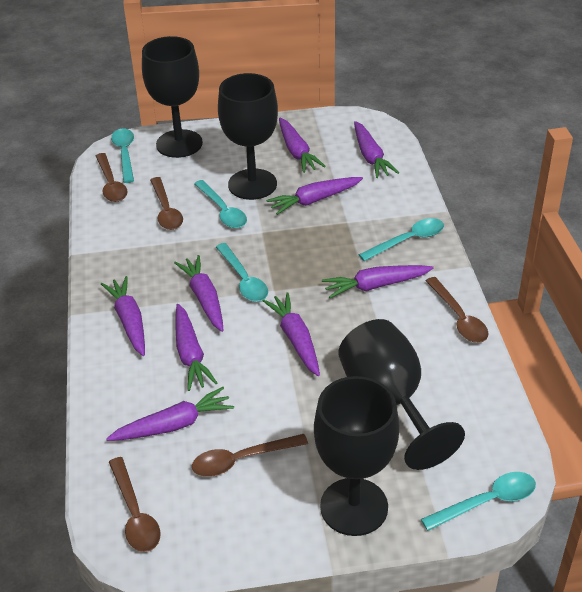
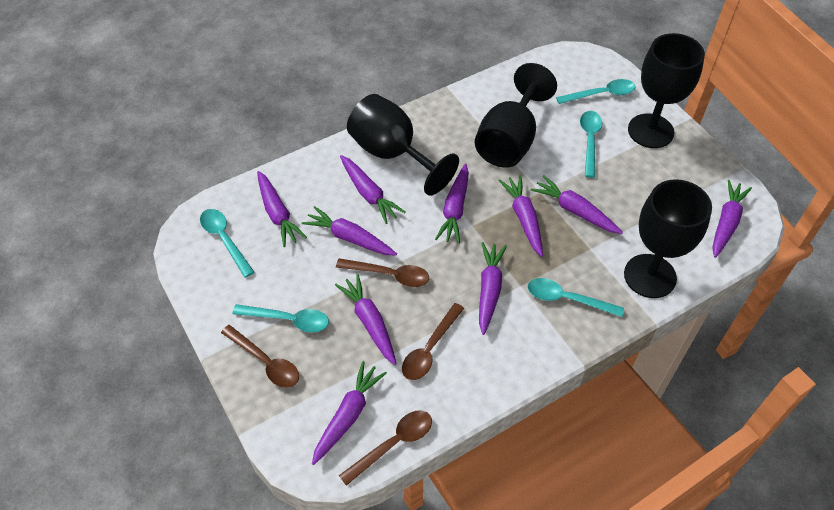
brown spoon: 5 -> 4
purple carrot: 9 -> 10

